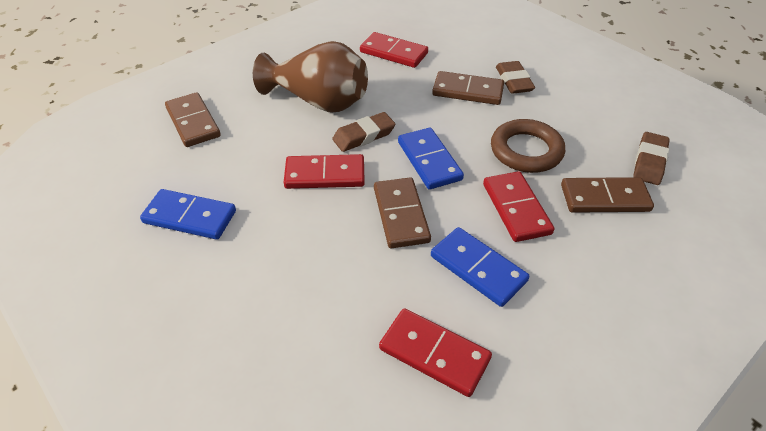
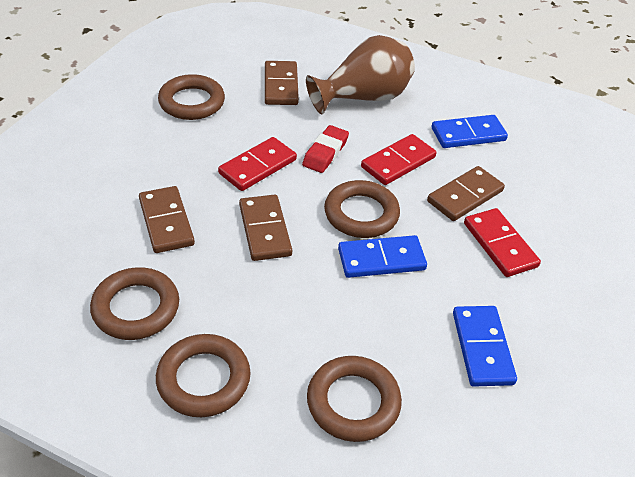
brown eraser: 3 -> 0
brown ring: 1 -> 5
red domino: 4 -> 3
red eraser: 0 -> 1

